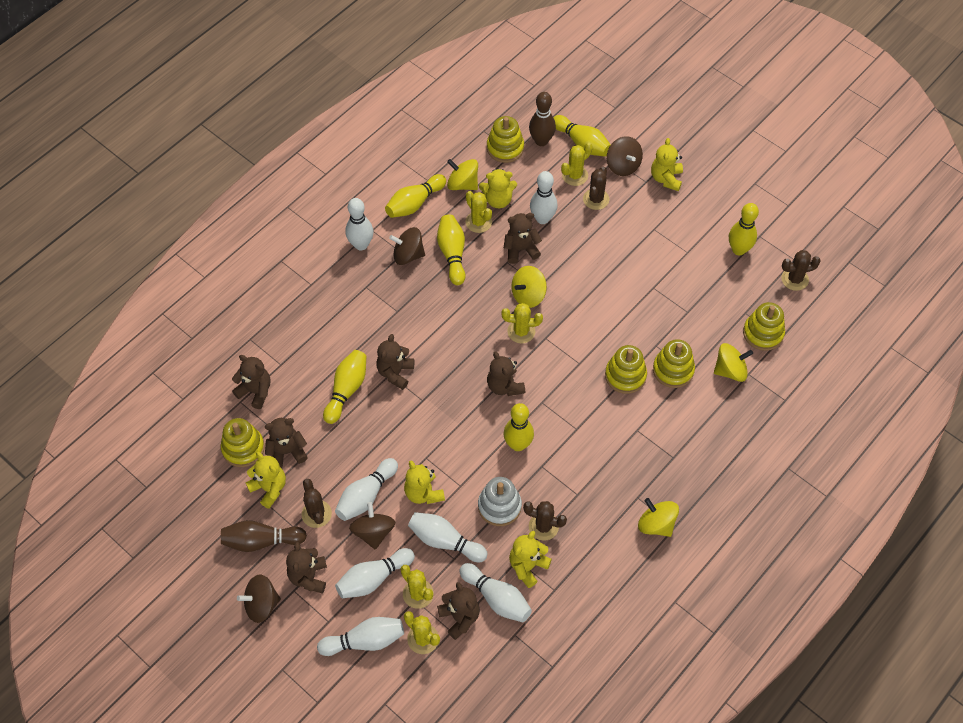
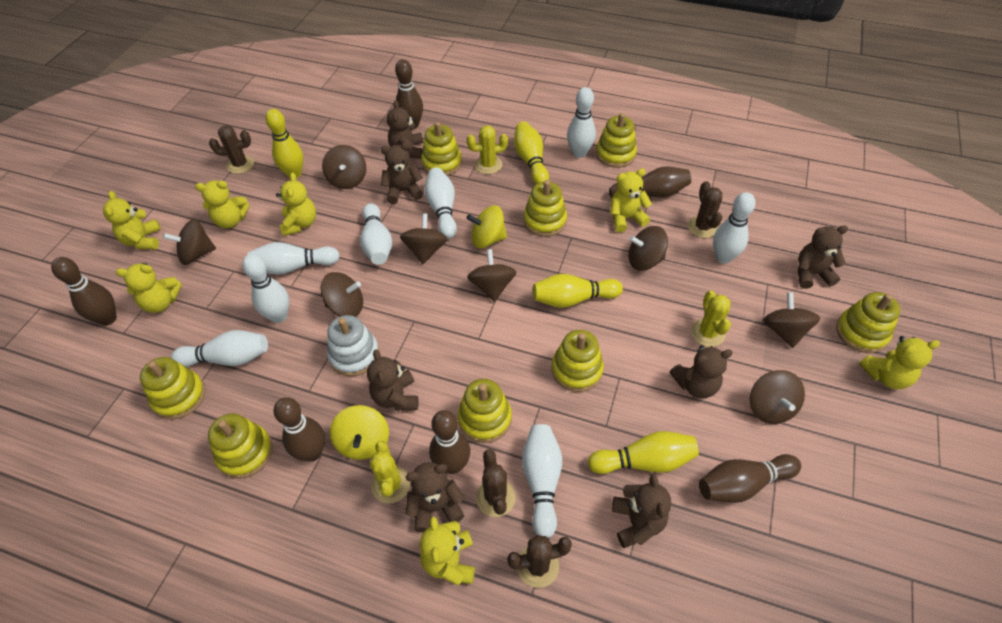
brown bowling pin: 2 -> 6
brown spinning top: 4 -> 8
white bowling pin: 7 -> 8
yellow bowling pin: 6 -> 4
yellow cactus: 5 -> 3
yellow spinning top: 4 -> 2
yellow stacking toy: 5 -> 8
yellow teddy bear: 5 -> 7

